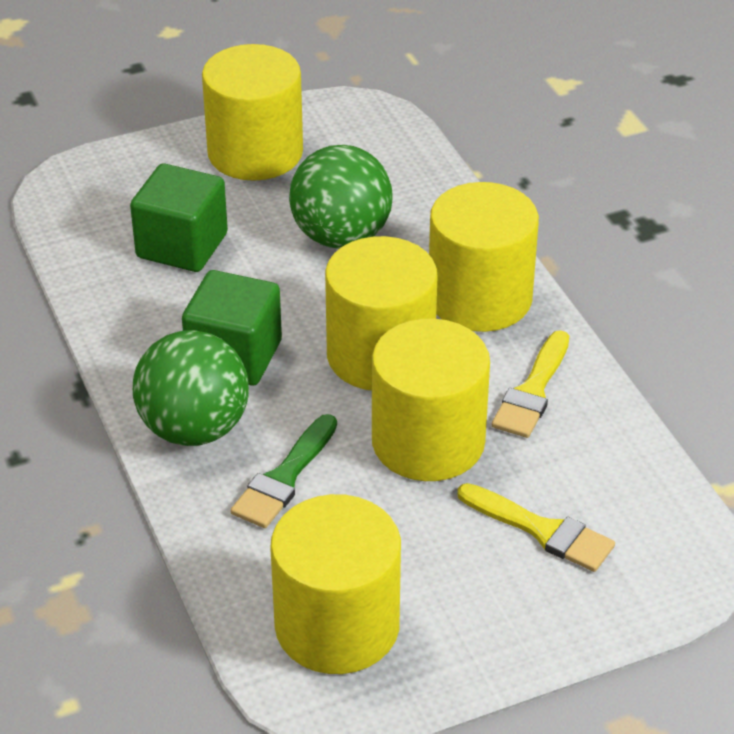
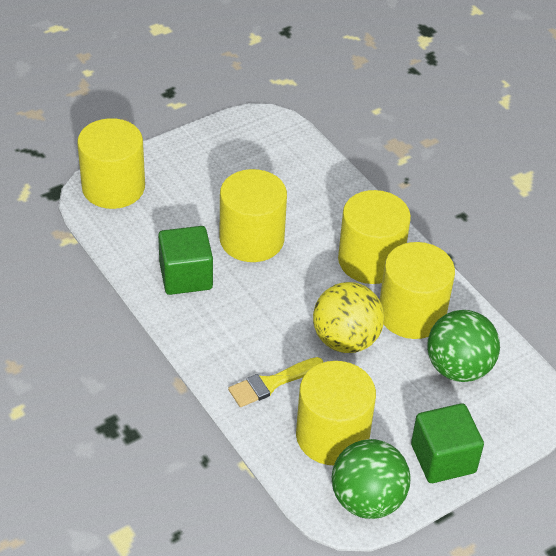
green brush: 1 -> 0
yellow ball: 0 -> 1
yellow brush: 2 -> 1

